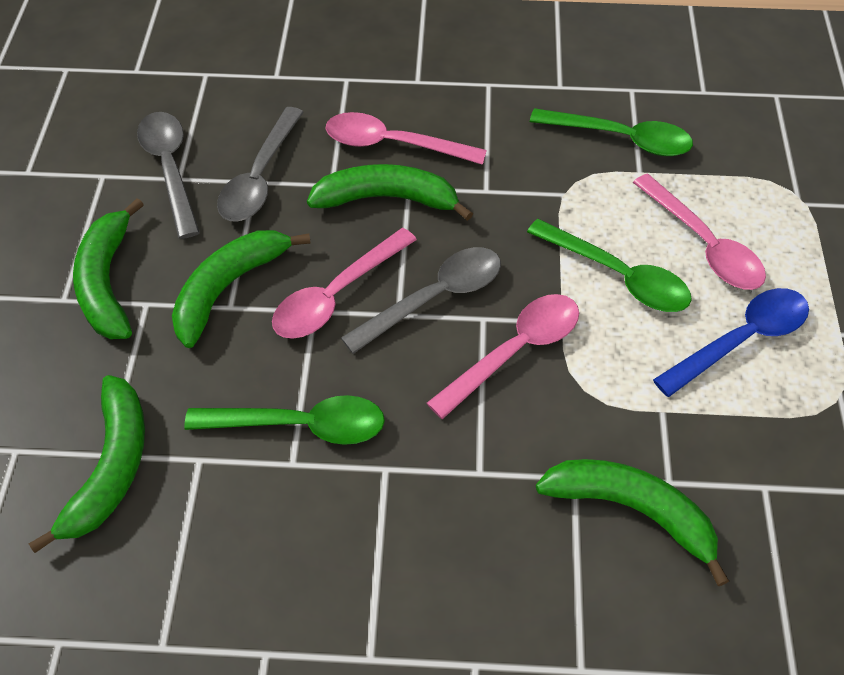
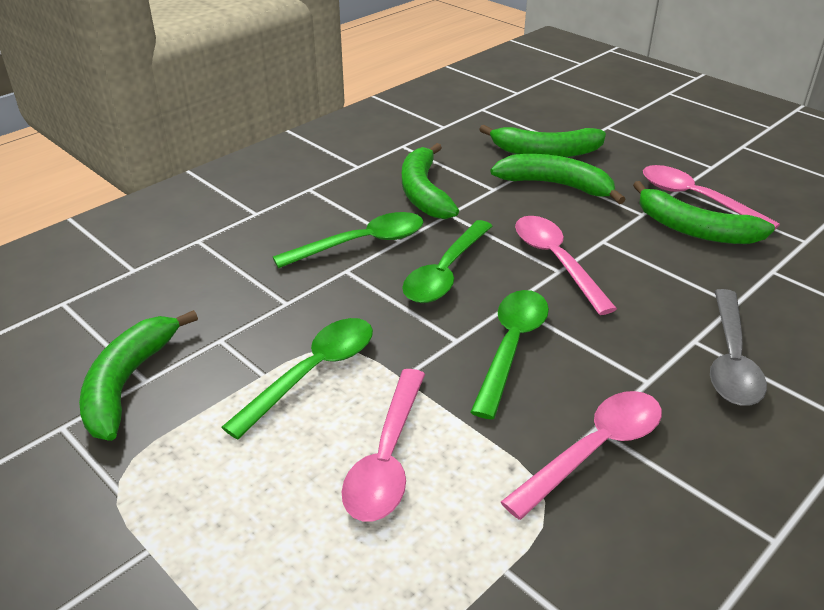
blue spoon: 1 -> 0
green spoon: 3 -> 4
grey spoon: 3 -> 1

